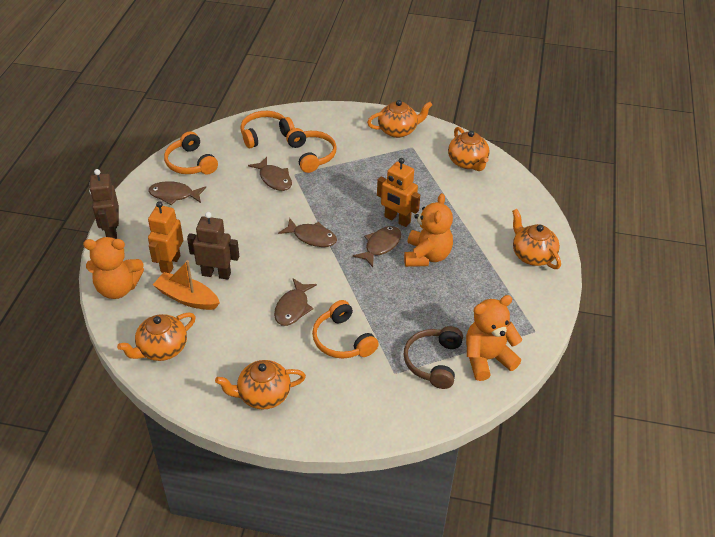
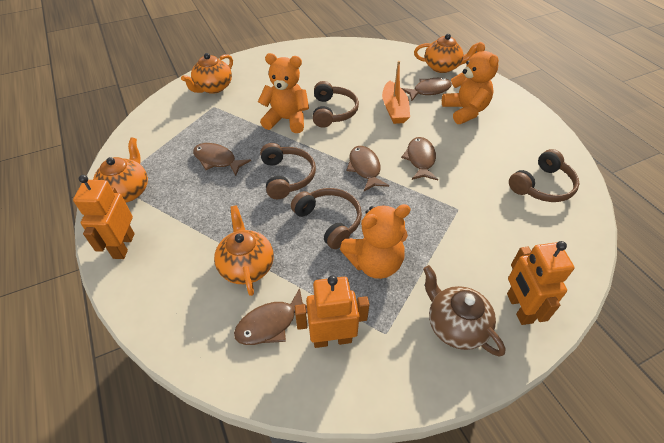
brown headphones: 1 -> 4
brown robot: 2 -> 0
brown teapot: 0 -> 1
orange headphones: 4 -> 0
orange robot: 2 -> 3
orange teapot: 5 -> 4

